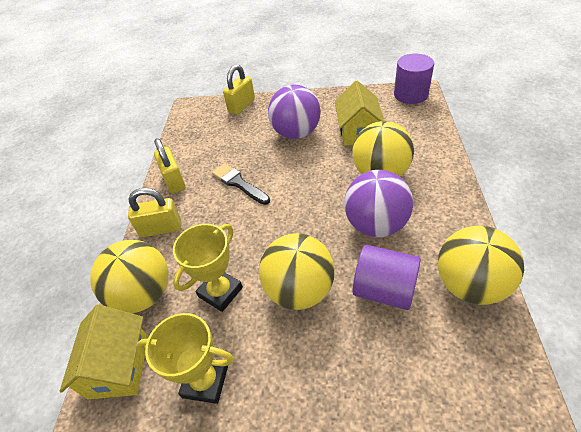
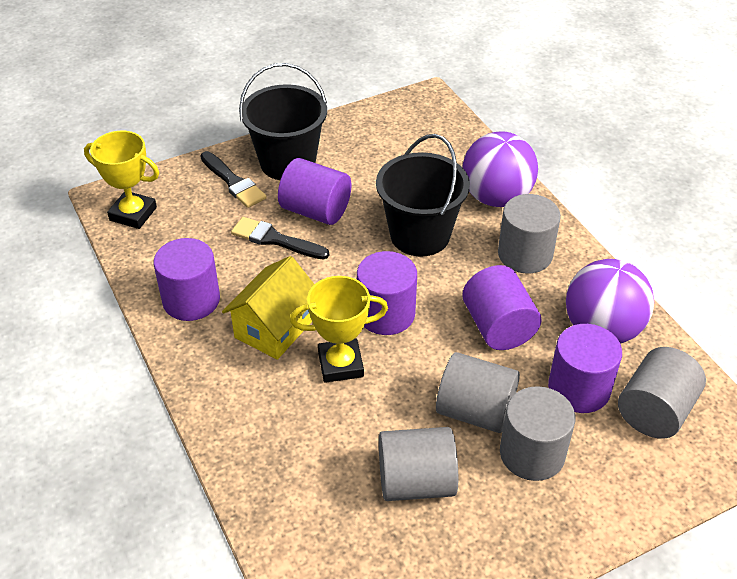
black brush: 1 -> 2
black bucket: 0 -> 2
grey cylinder: 0 -> 5
purple cylinder: 2 -> 5
yellow ball: 4 -> 0
yellow house: 2 -> 1
yellow padlock: 3 -> 0

